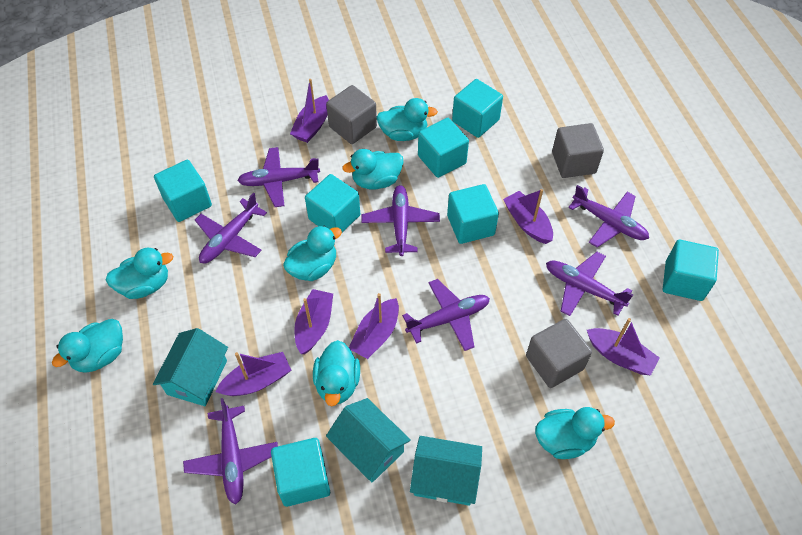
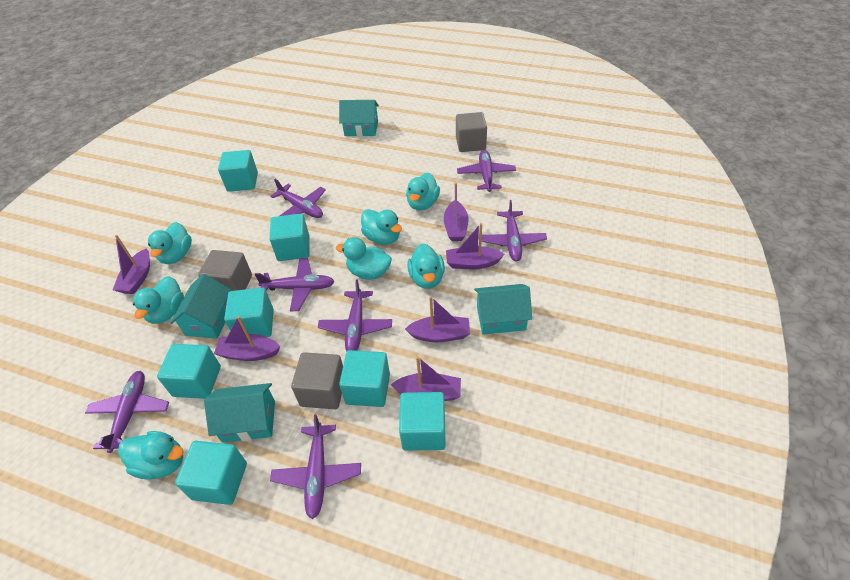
turquoise house: 3 -> 4

